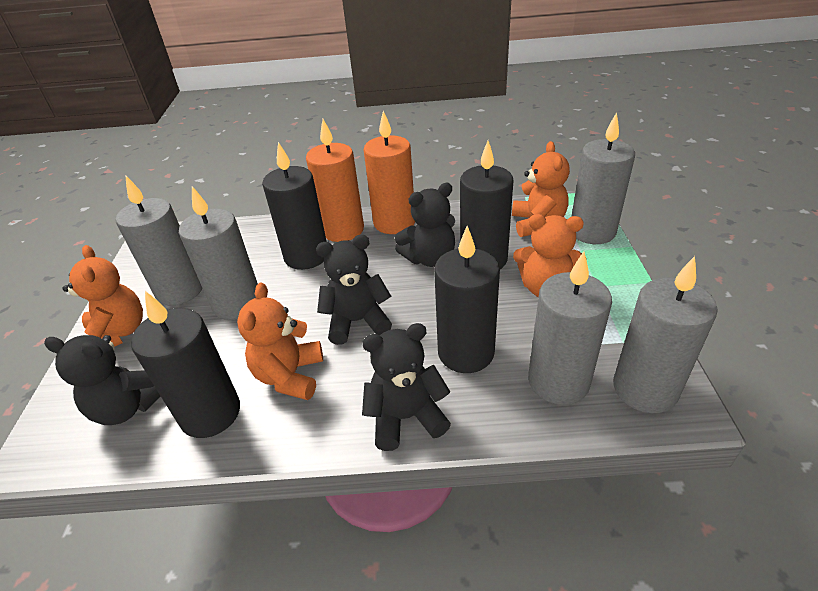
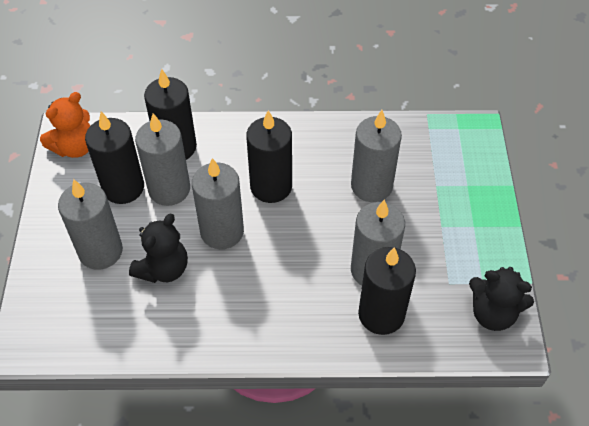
black teddy bear: 4 -> 2
orange candle: 2 -> 0
orange teddy bear: 4 -> 1

